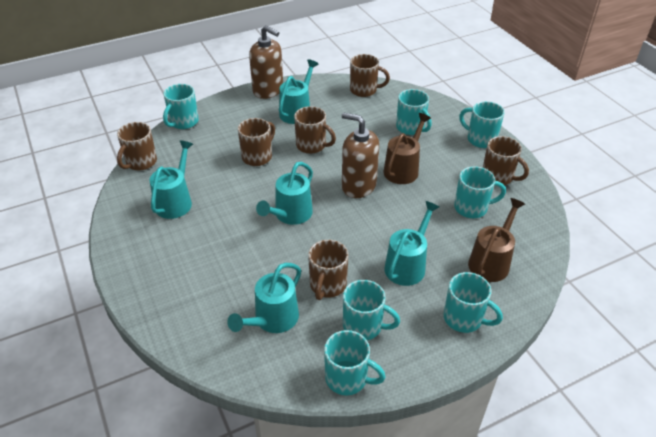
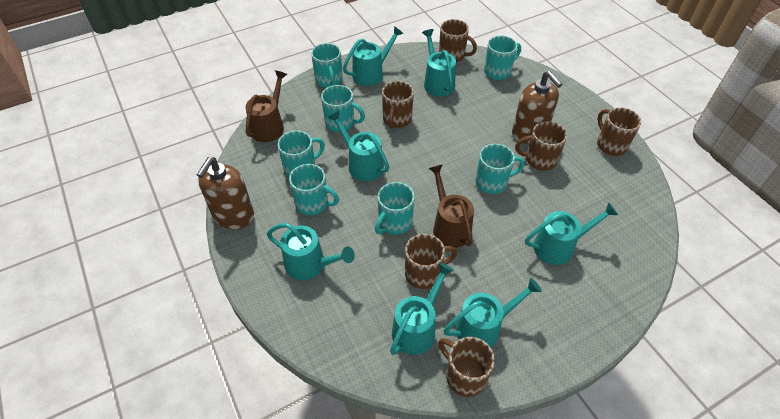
turquoise watering can: 5 -> 7

